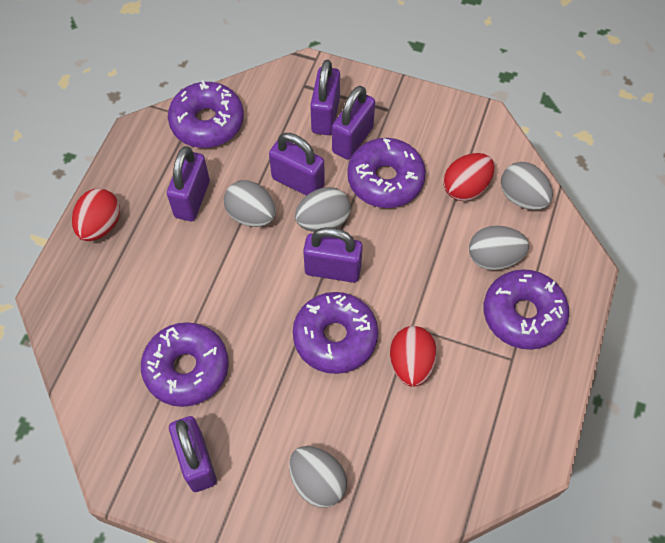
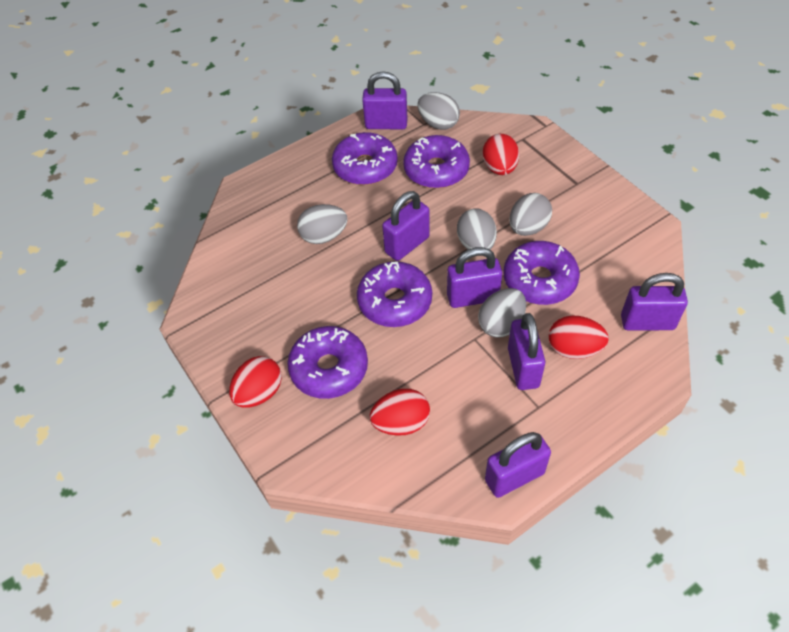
red egg: 3 -> 4

